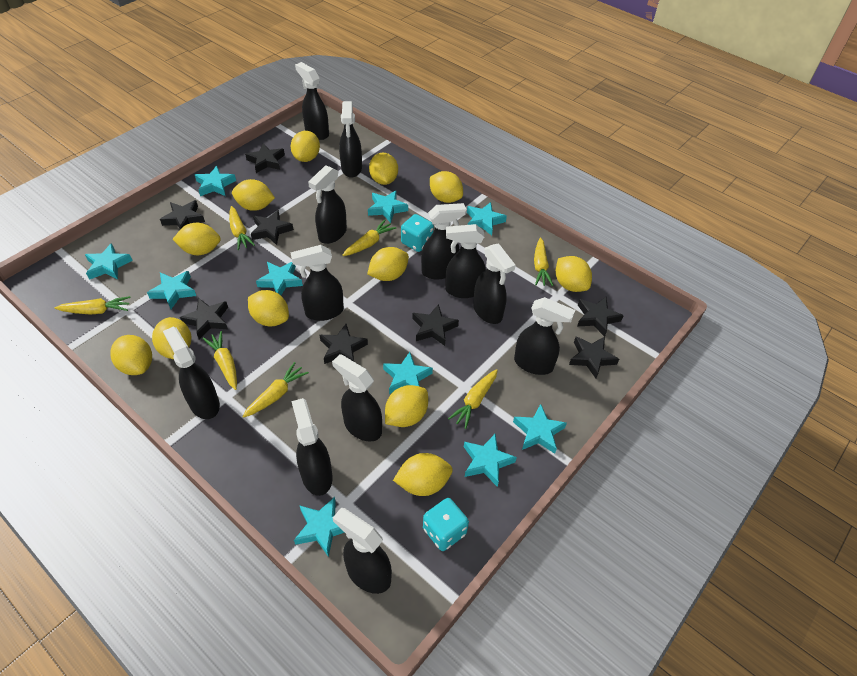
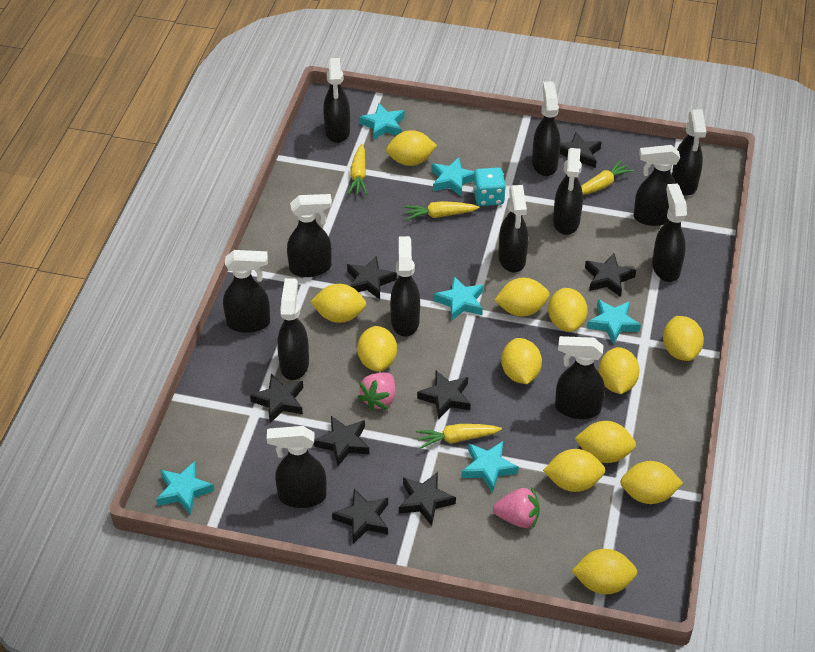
black spray bottle: 12 -> 13
pink strawberry: 0 -> 2
turquoise dice: 2 -> 1
turquoise star: 10 -> 6
yellow carrot: 7 -> 4

